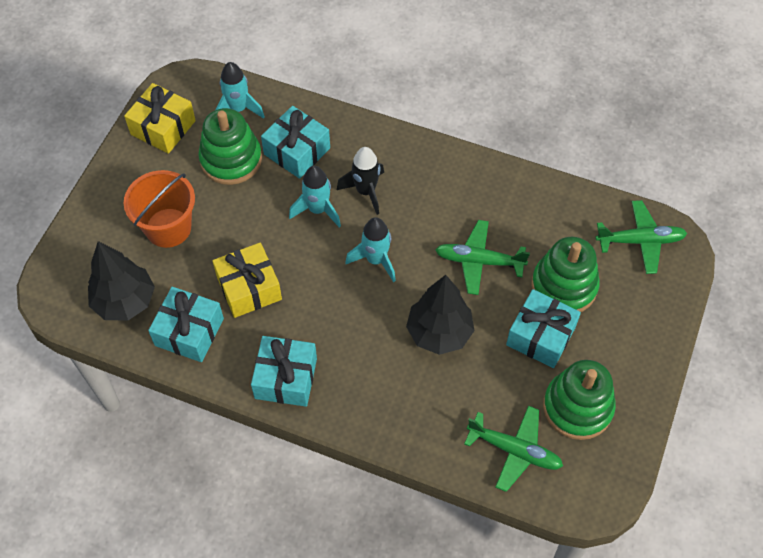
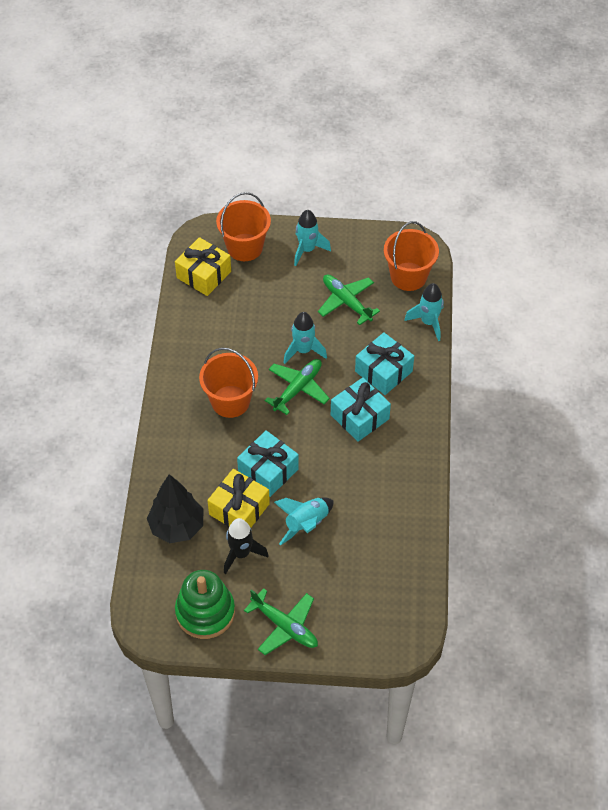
black tree: 2 -> 1
green stacking toy: 3 -> 1
orange bucket: 1 -> 3
turquoise gift: 4 -> 3
turquoise rocket: 3 -> 4

